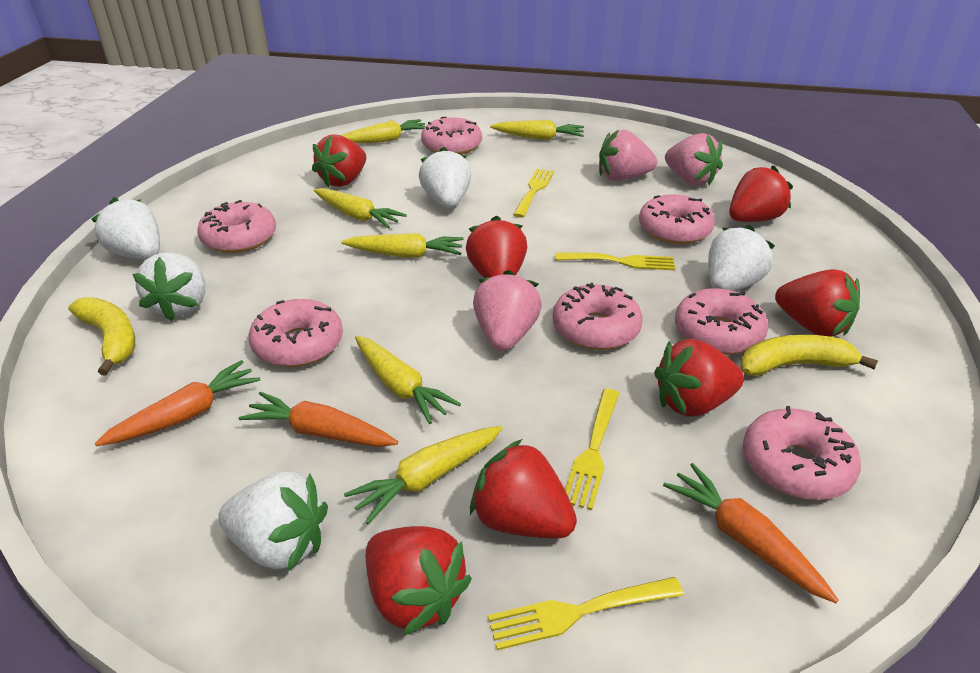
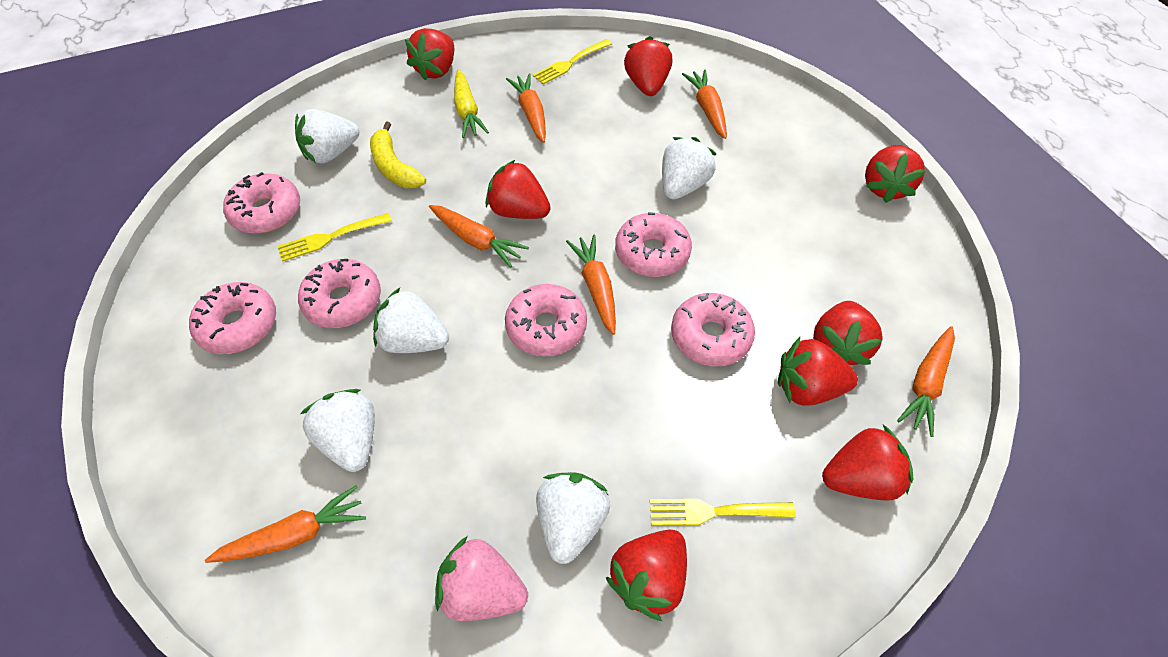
orange carrot: 3 -> 6
pink donut: 7 -> 6
pink strawberry: 3 -> 1
red strawberry: 7 -> 8
yellow banana: 2 -> 1
yellow carrot: 6 -> 1
yellow fork: 4 -> 3

